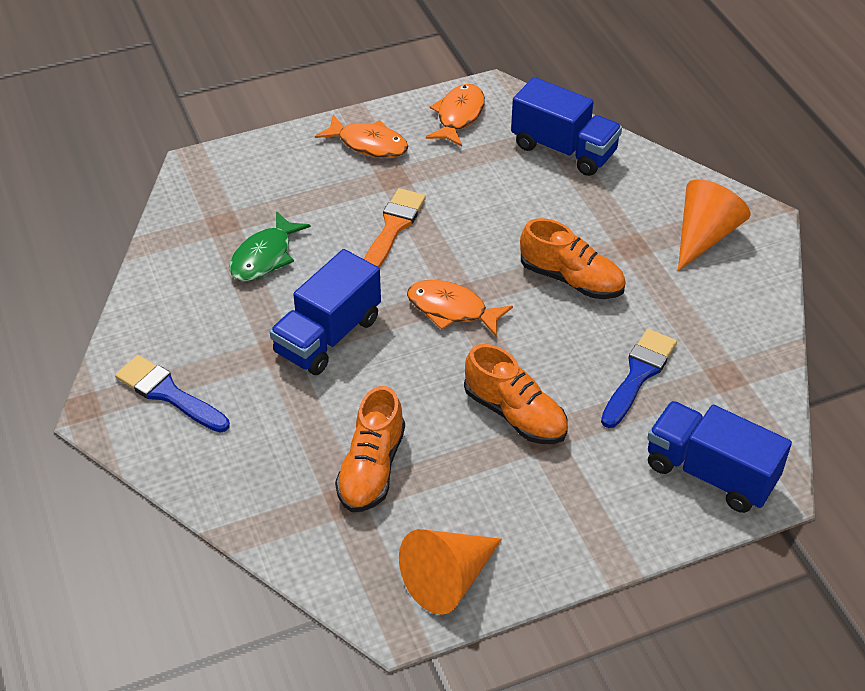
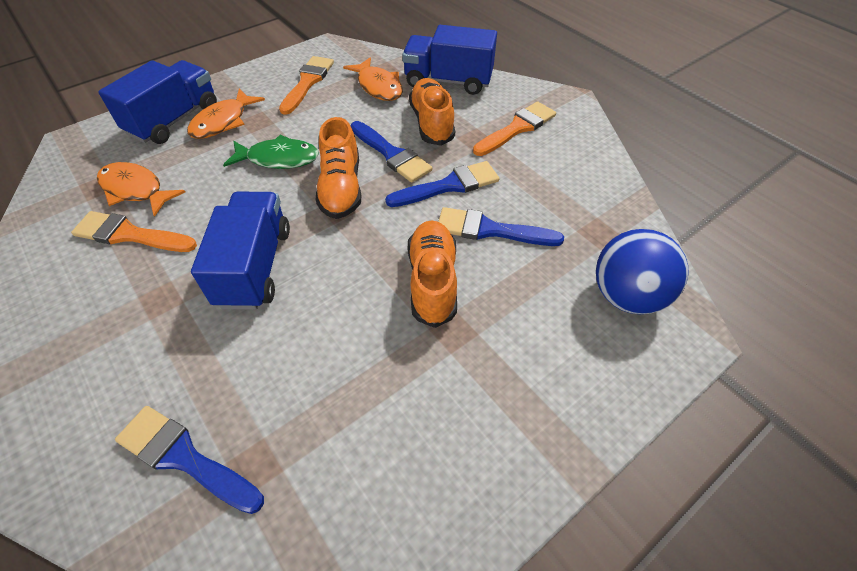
blue ball: 0 -> 1
blue brush: 2 -> 4
orange brush: 1 -> 3
orange cone: 2 -> 0

